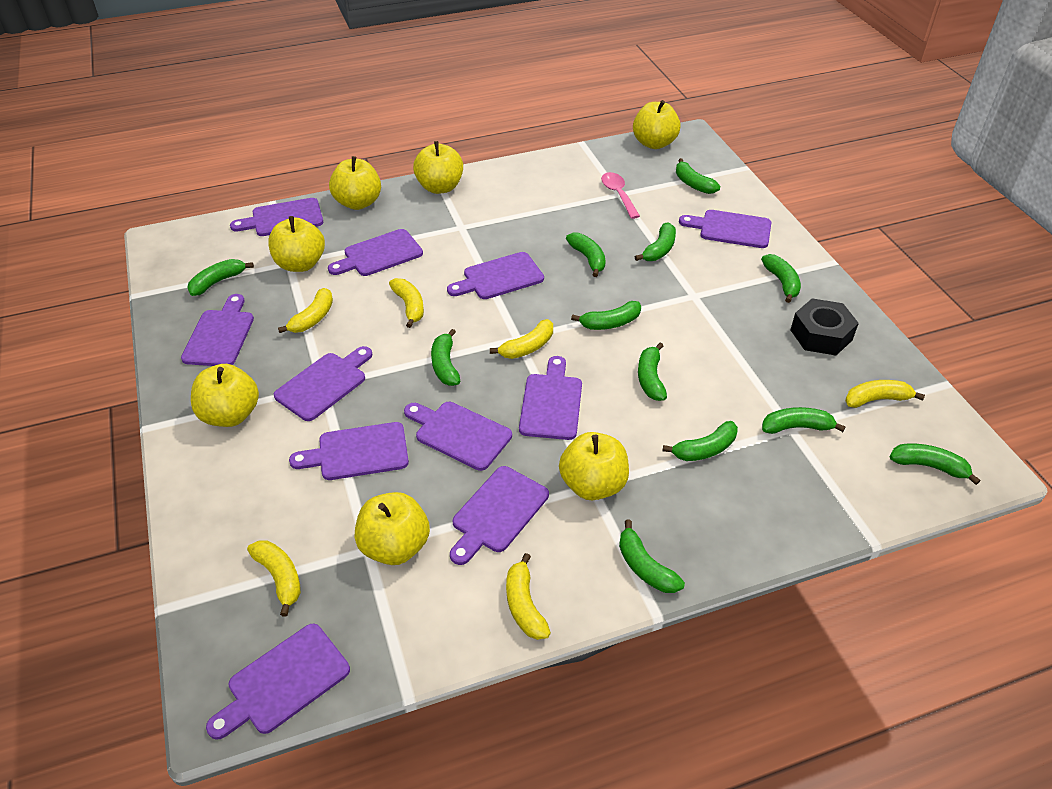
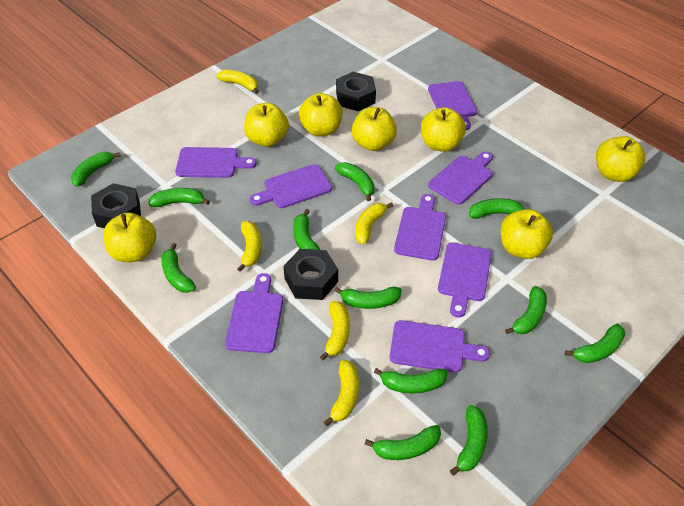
black nut: 1 -> 3
pink spoon: 1 -> 0
purple cutting board: 11 -> 8
yellow banana: 6 -> 5

